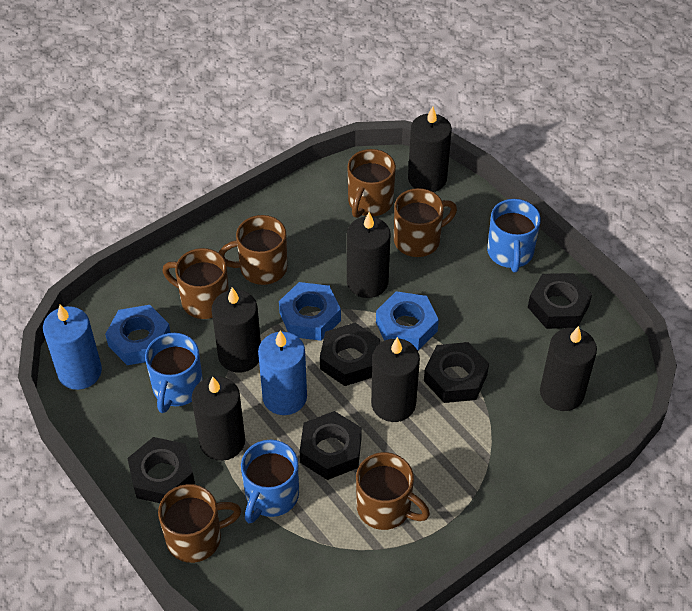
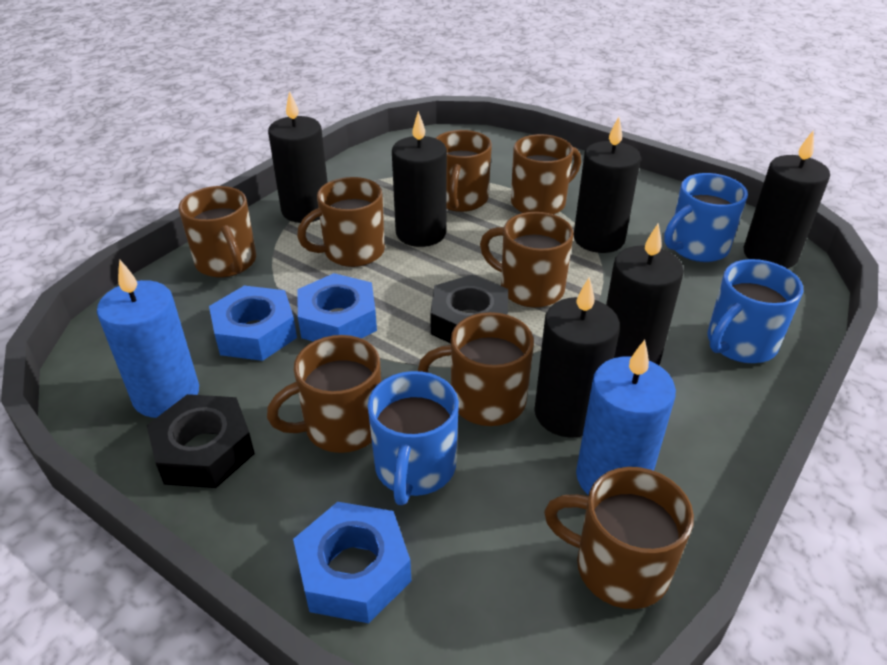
black nut: 5 -> 2
brown mug: 6 -> 8

